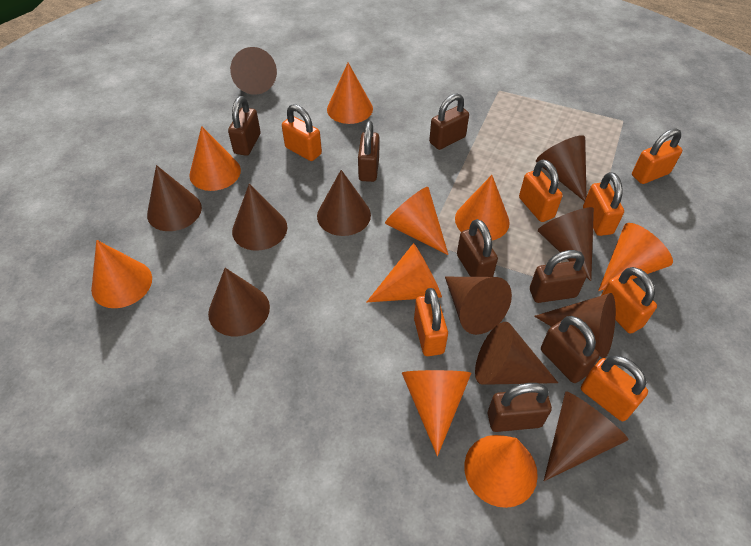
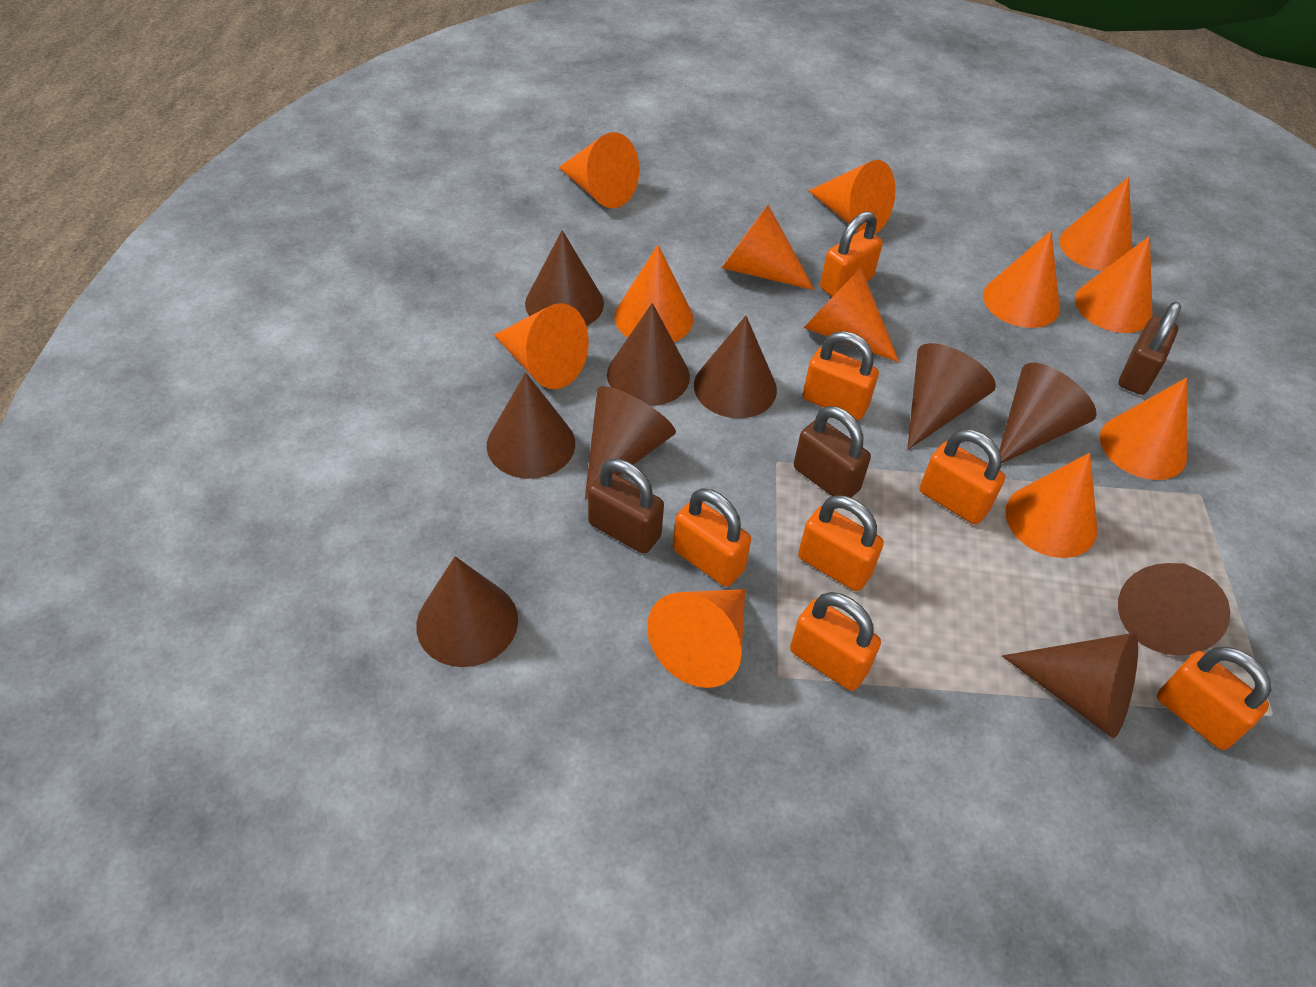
brown cone: 11 -> 10
brown padlock: 7 -> 3
orange cone: 9 -> 12

